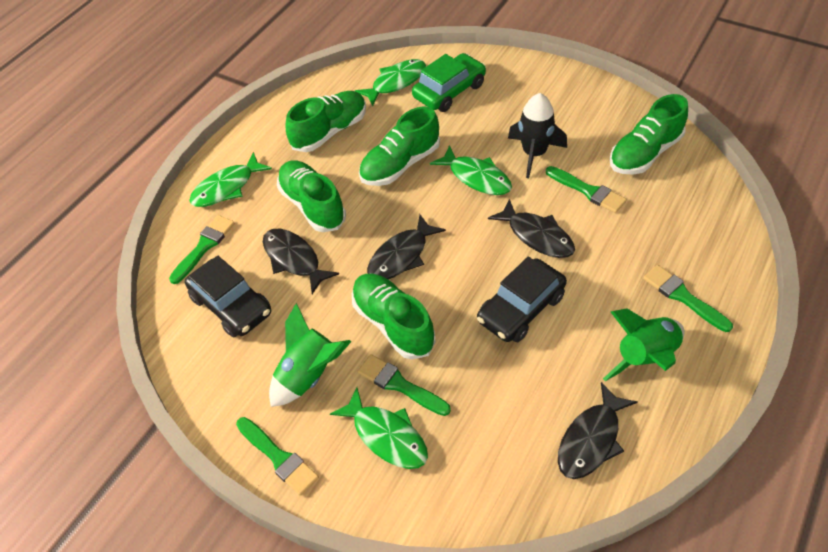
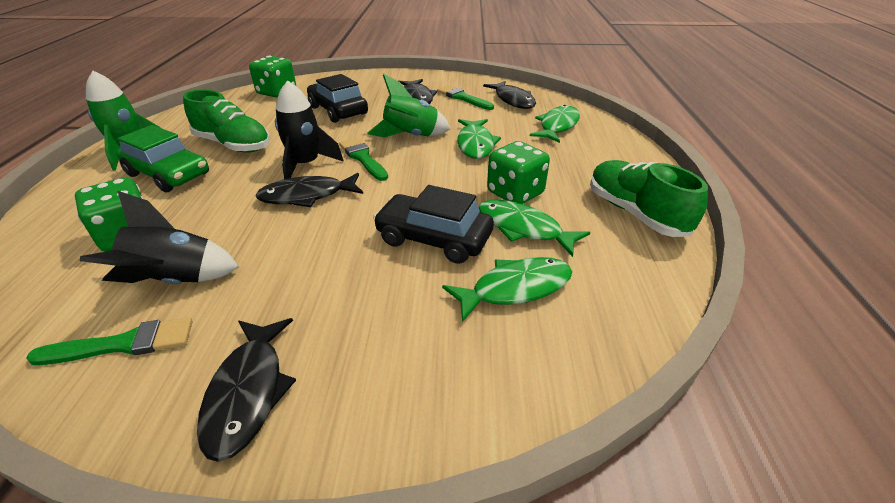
black rocket: 1 -> 2
green brush: 5 -> 3
green dice: 0 -> 3
green shoe: 5 -> 2

